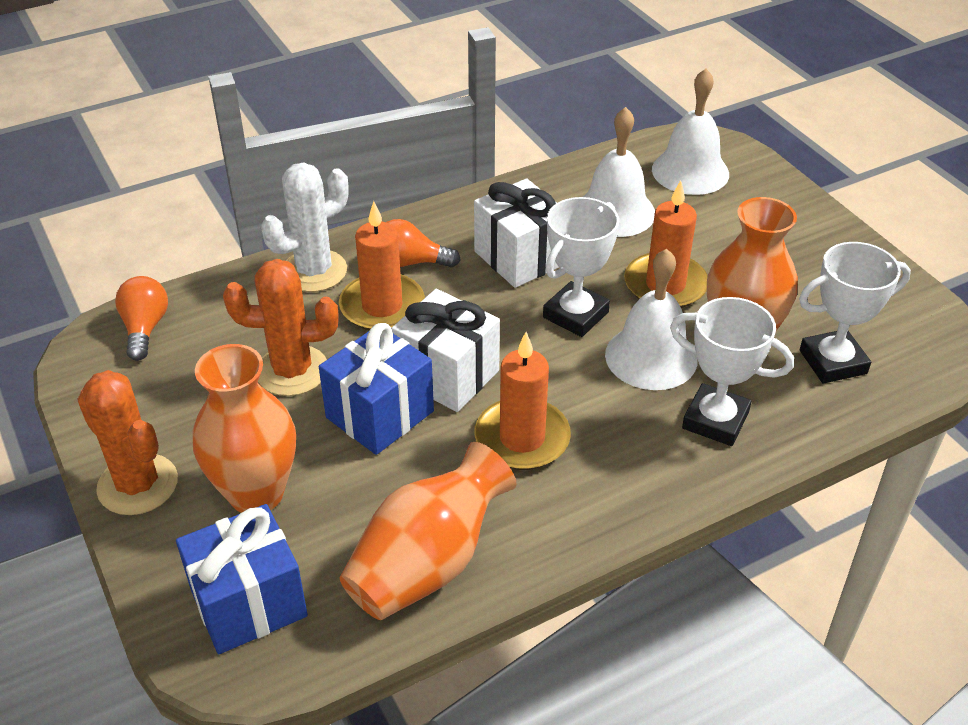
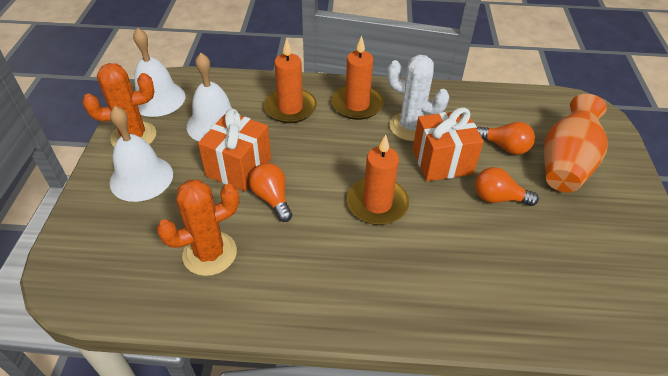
blue gift: 2 -> 0
orange gift: 0 -> 2
orange light bulb: 2 -> 3
orange vase: 3 -> 1
white gift: 2 -> 0
white trophy: 3 -> 0

